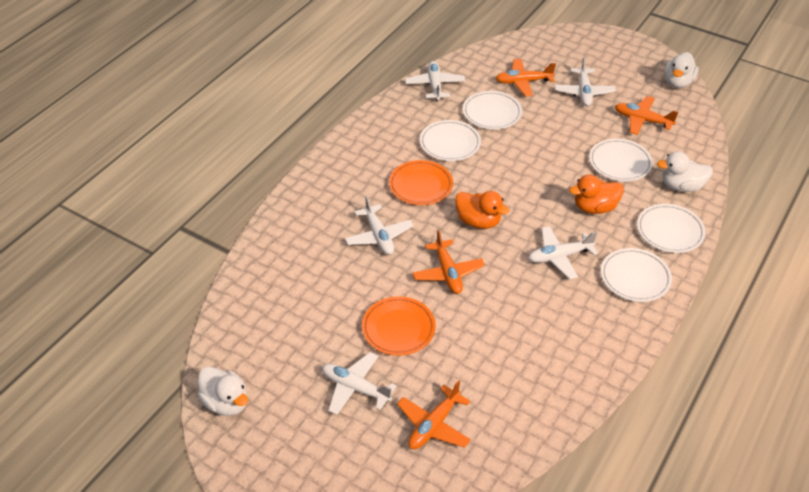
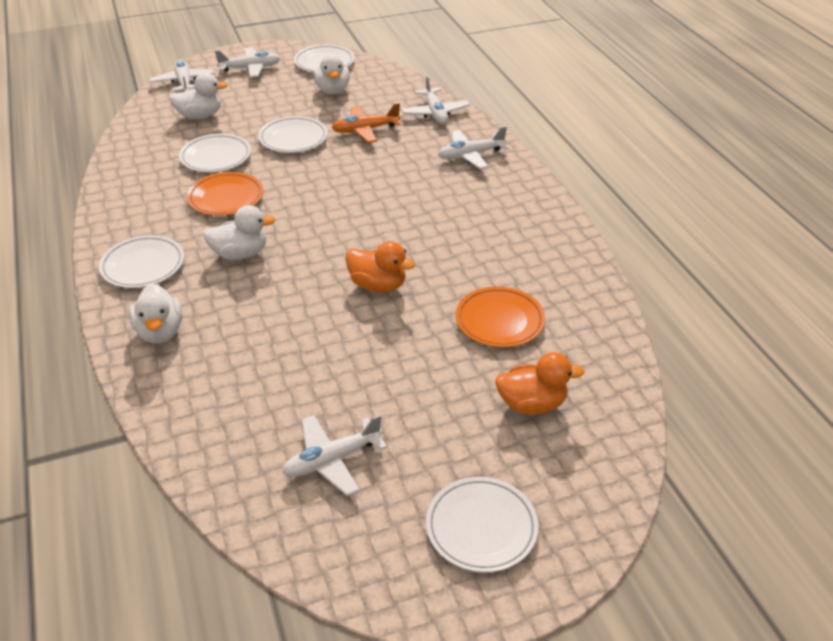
orange plane: 4 -> 1
white duck: 3 -> 4

